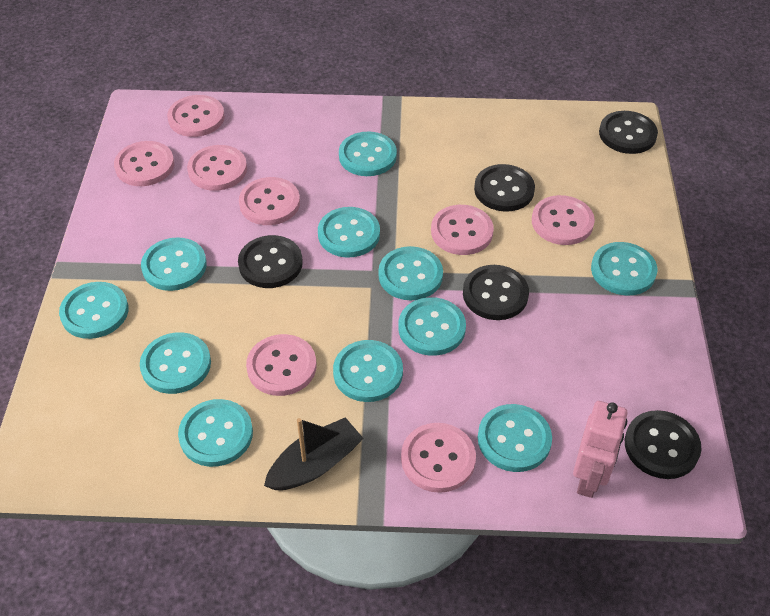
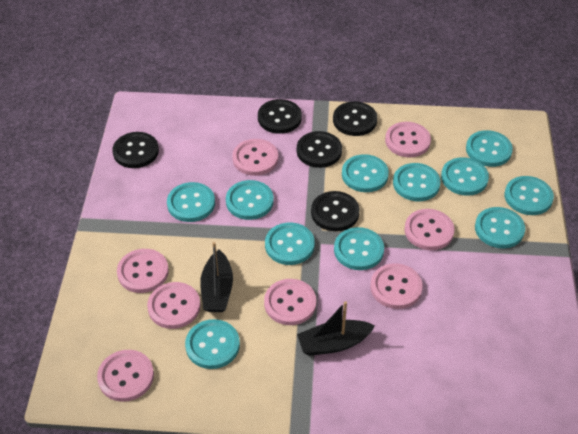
black boat: 1 -> 2
pink robot: 1 -> 0

